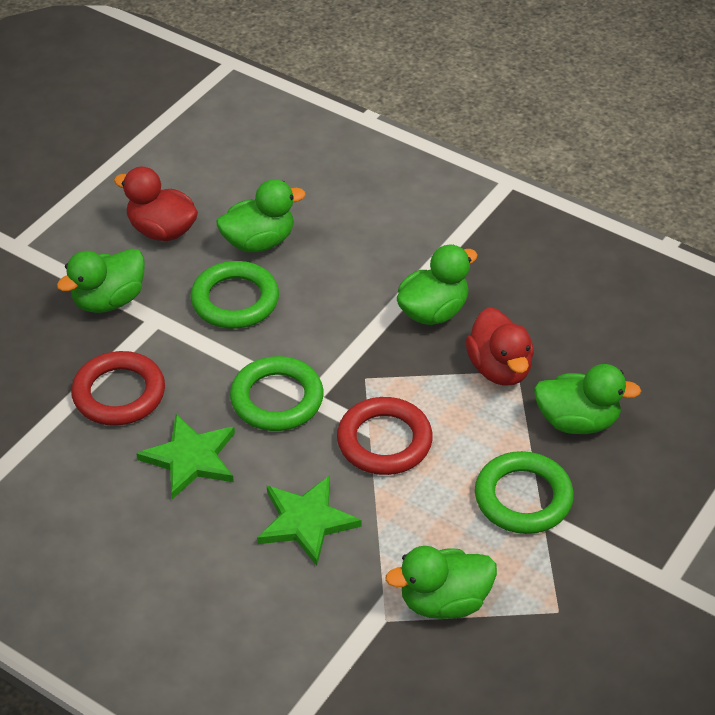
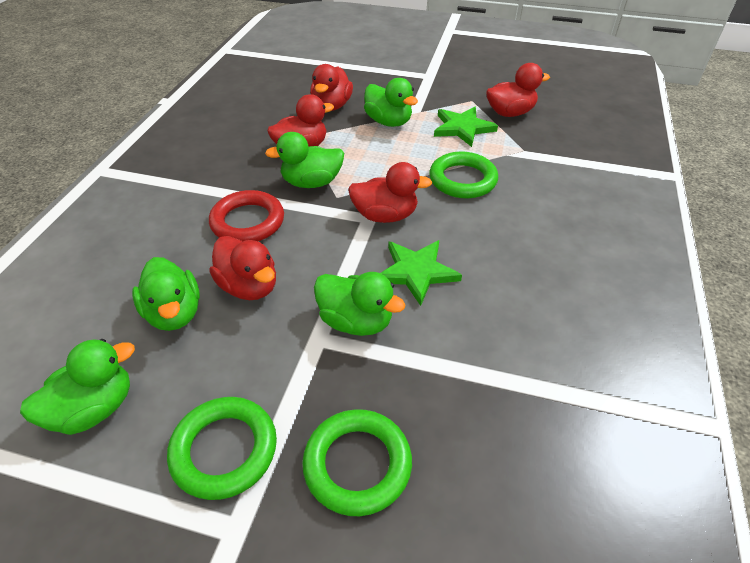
red duck: 2 -> 5
red ring: 2 -> 1

